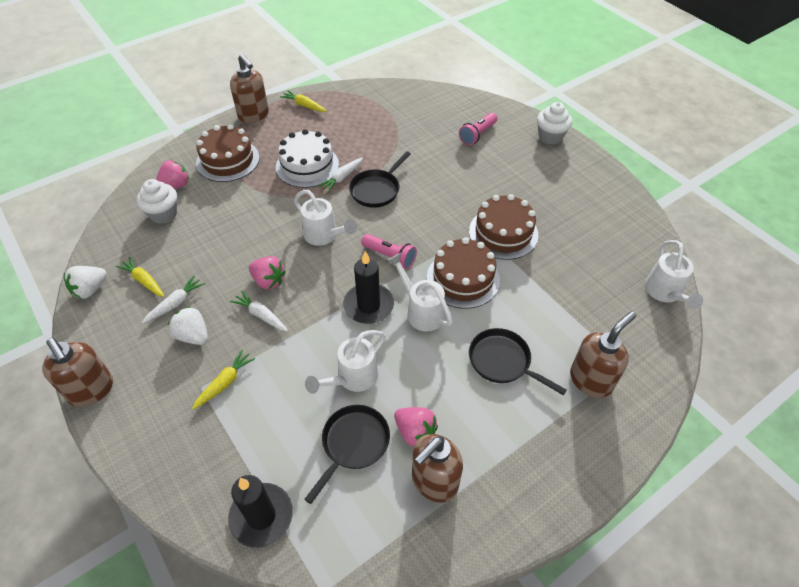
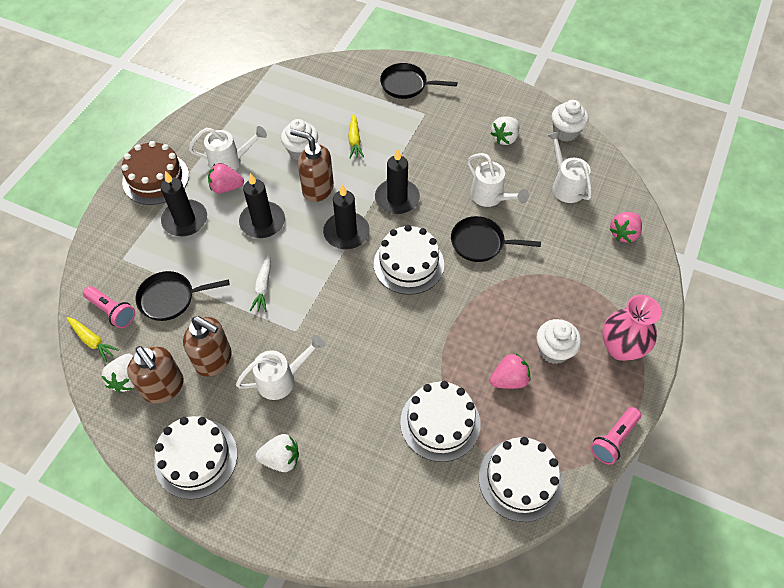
black candle: 2 -> 4
brown cake: 3 -> 1
brown soap dispenser: 4 -> 3
pink vase: 0 -> 1
white cake: 1 -> 4
white carrot: 3 -> 1
white cupcake: 2 -> 3
white strawberry: 2 -> 3
yellow carrot: 3 -> 2

